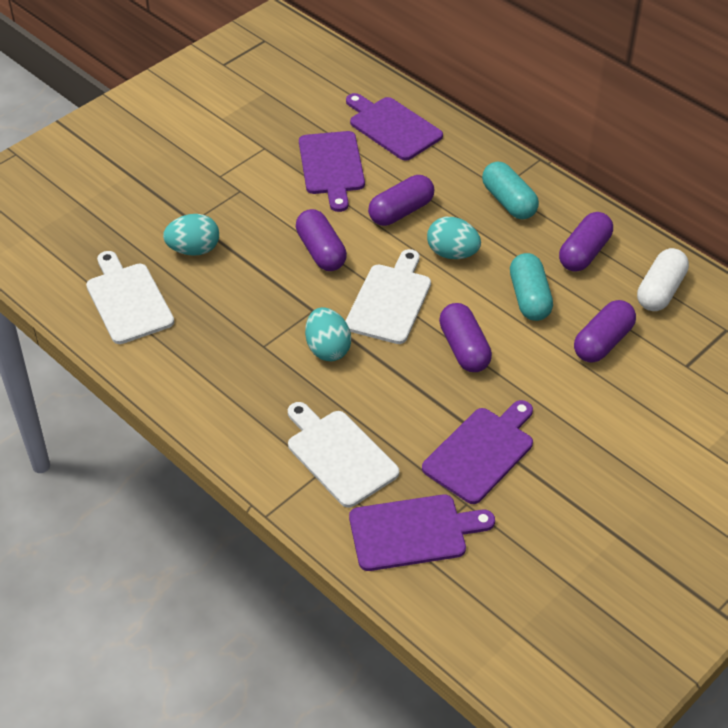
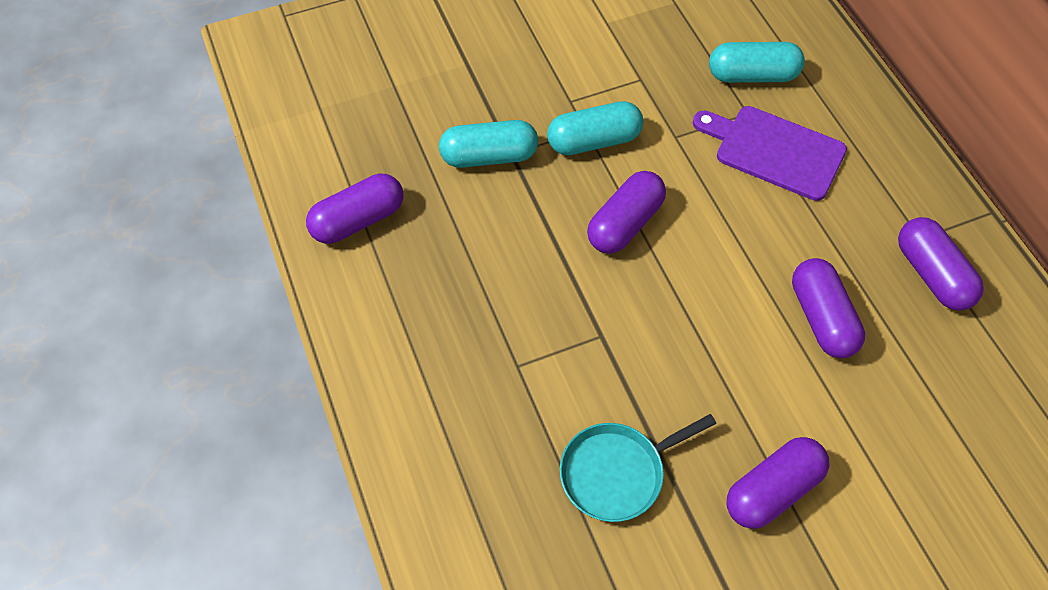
purple cutting board: 4 -> 1
turquoise capsule: 2 -> 3
turquoise egg: 3 -> 0
turquoise pan: 0 -> 1
white capsule: 1 -> 0
white cutting board: 3 -> 0

